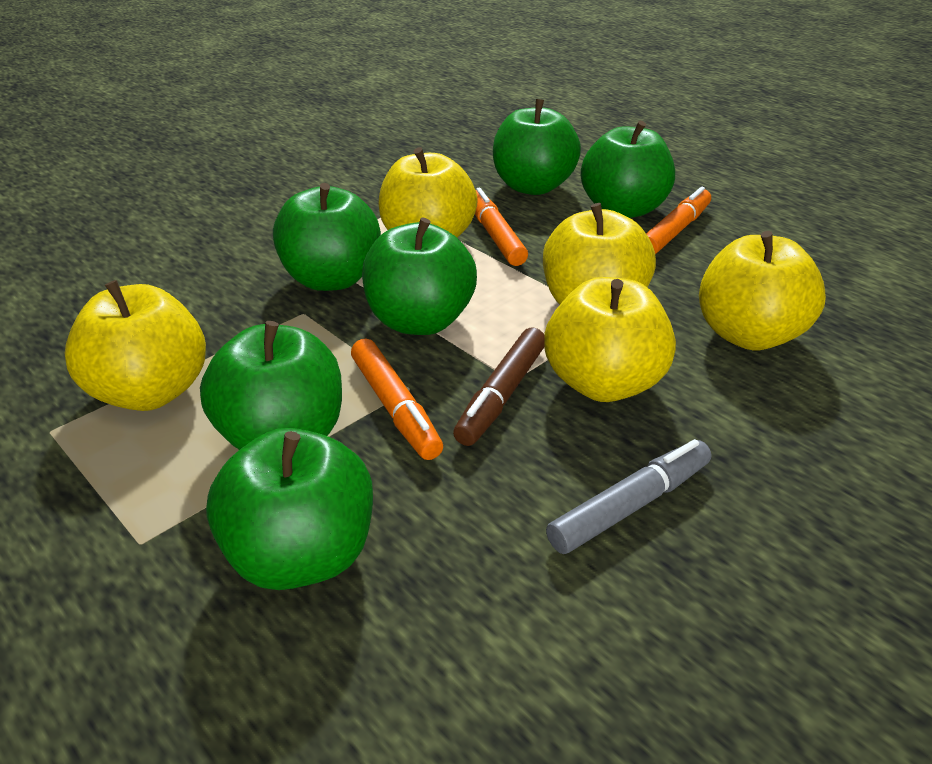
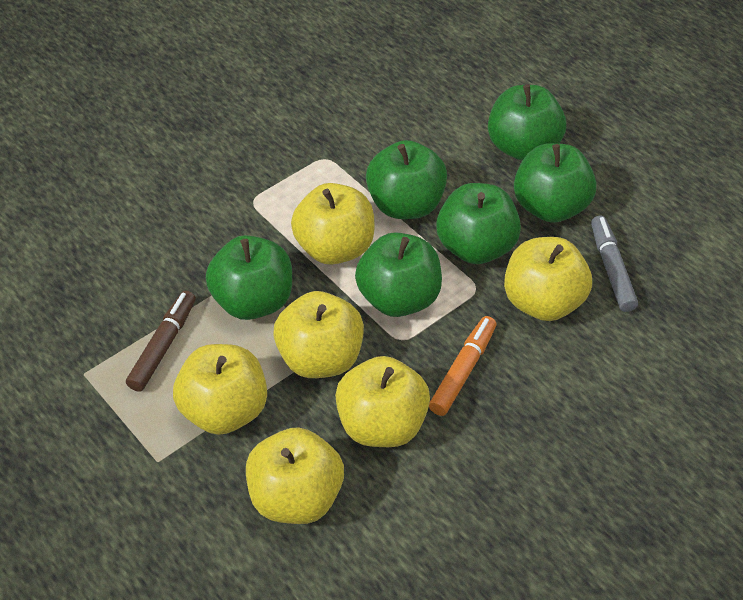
orange marker: 3 -> 1
yellow apple: 5 -> 6

